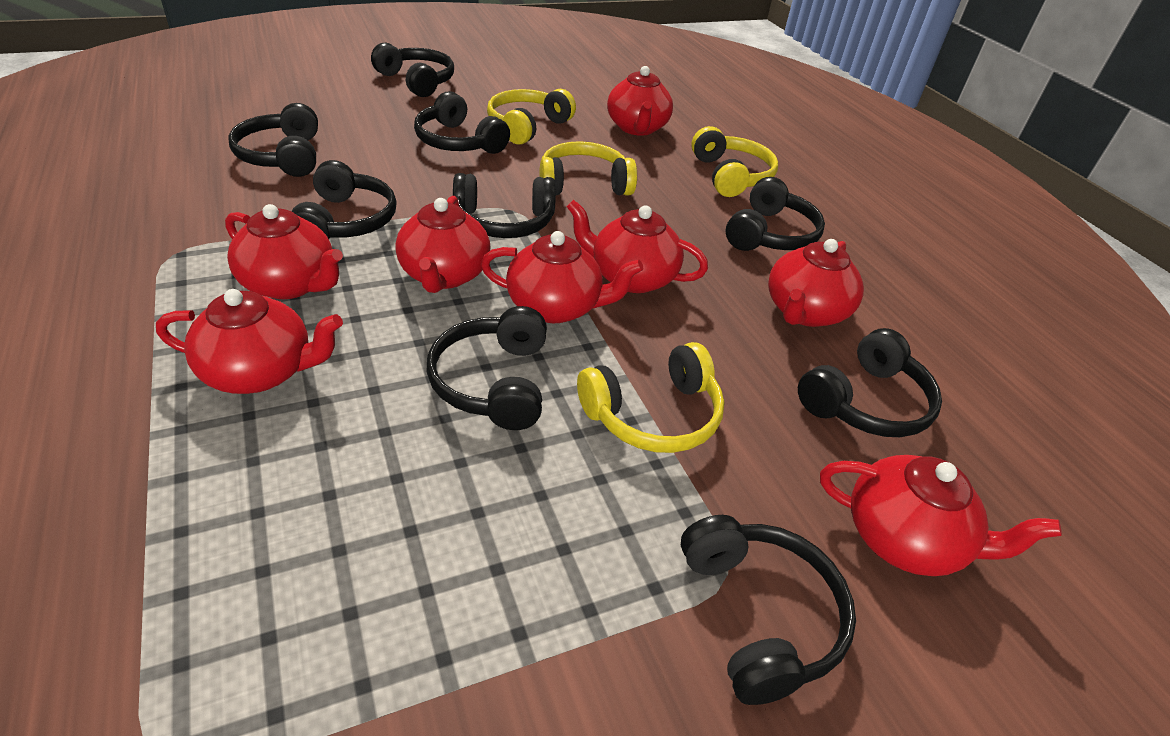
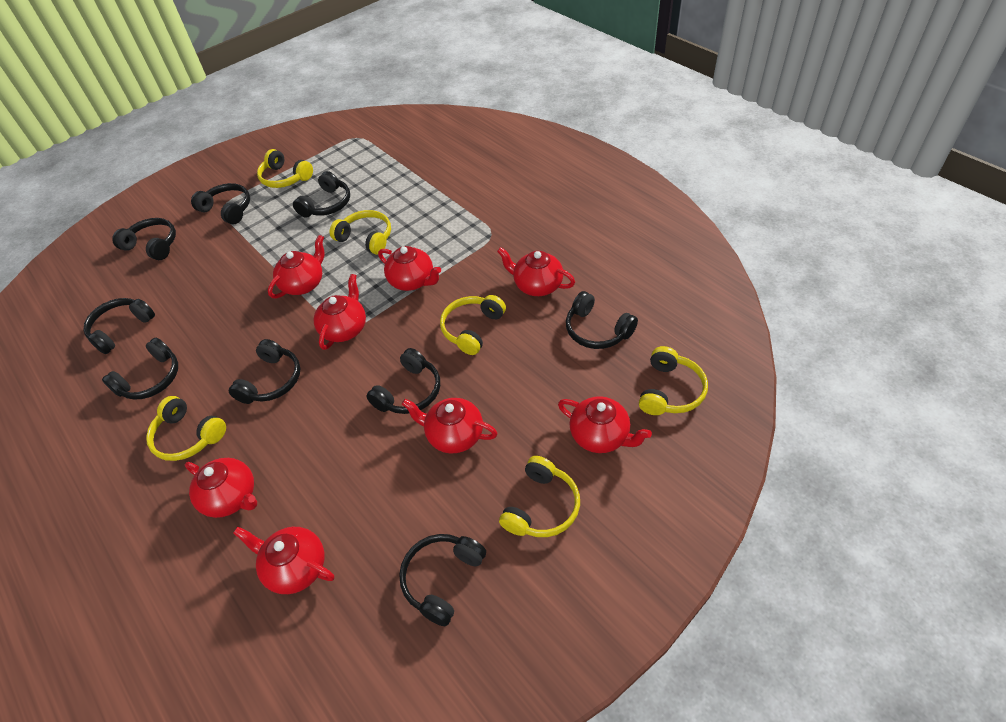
yellow headphones: 4 -> 6

